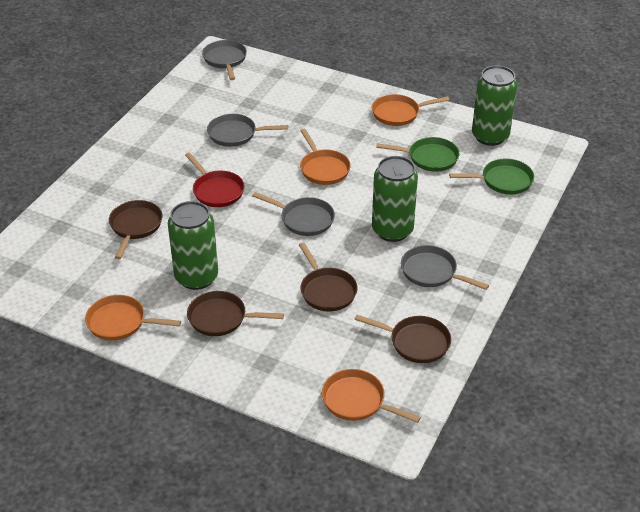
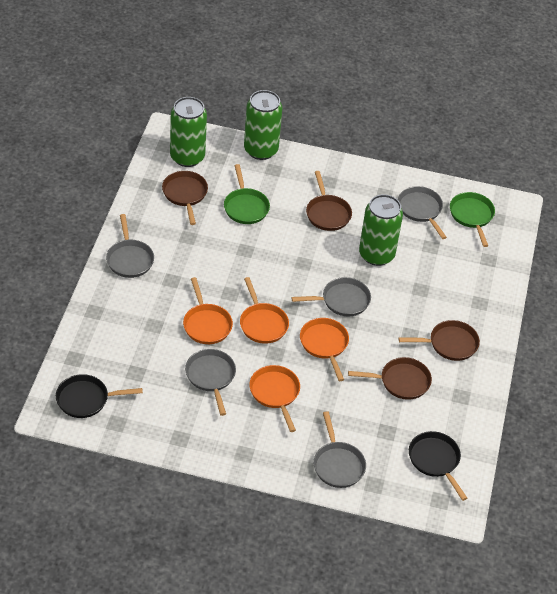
black pan: 0 -> 2
grey pan: 4 -> 5
red pan: 1 -> 0

